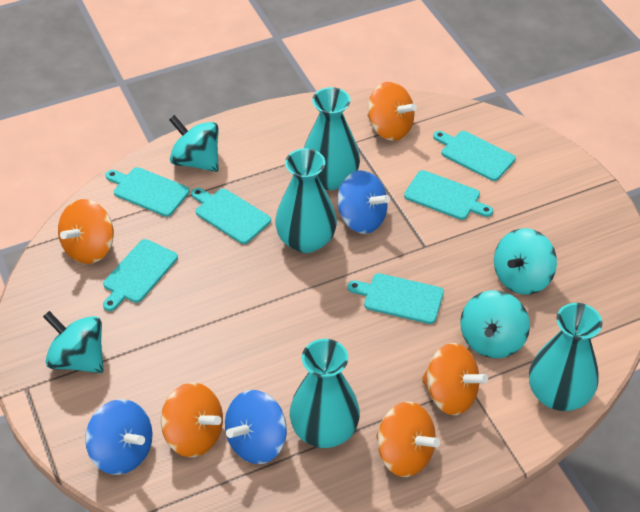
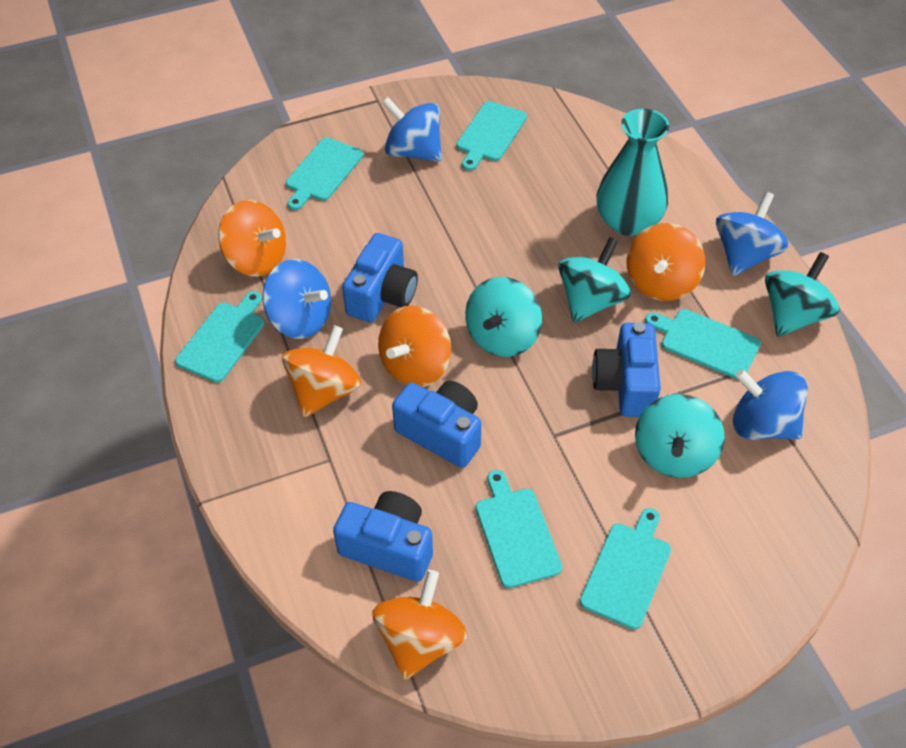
blue camera: 0 -> 4
blue spinning top: 3 -> 4
turquoise vase: 4 -> 1

